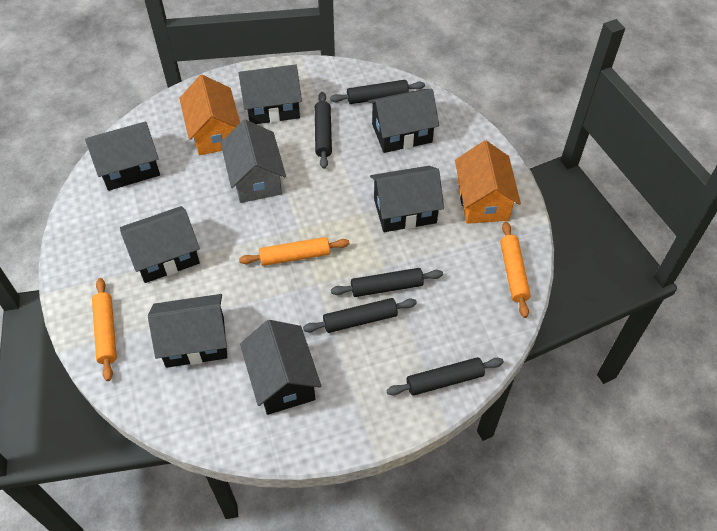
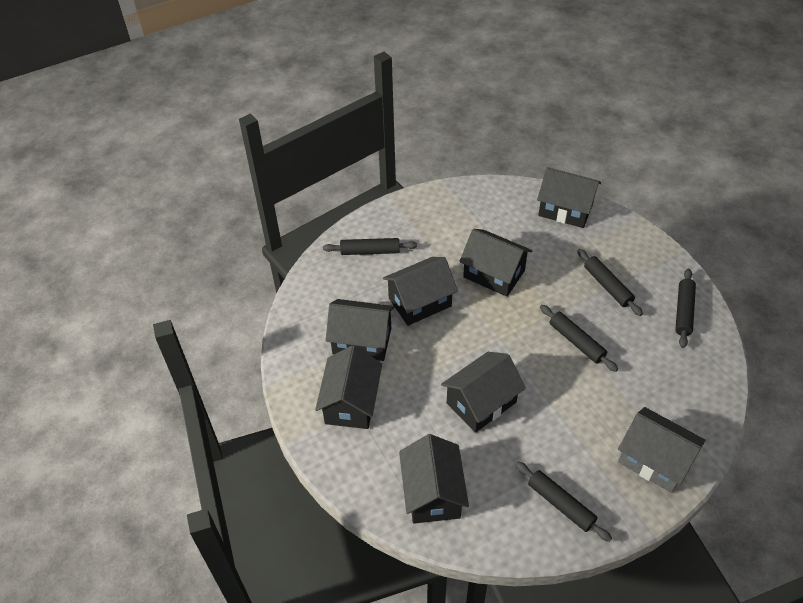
orange house: 2 -> 0
orange rolling pin: 3 -> 0

